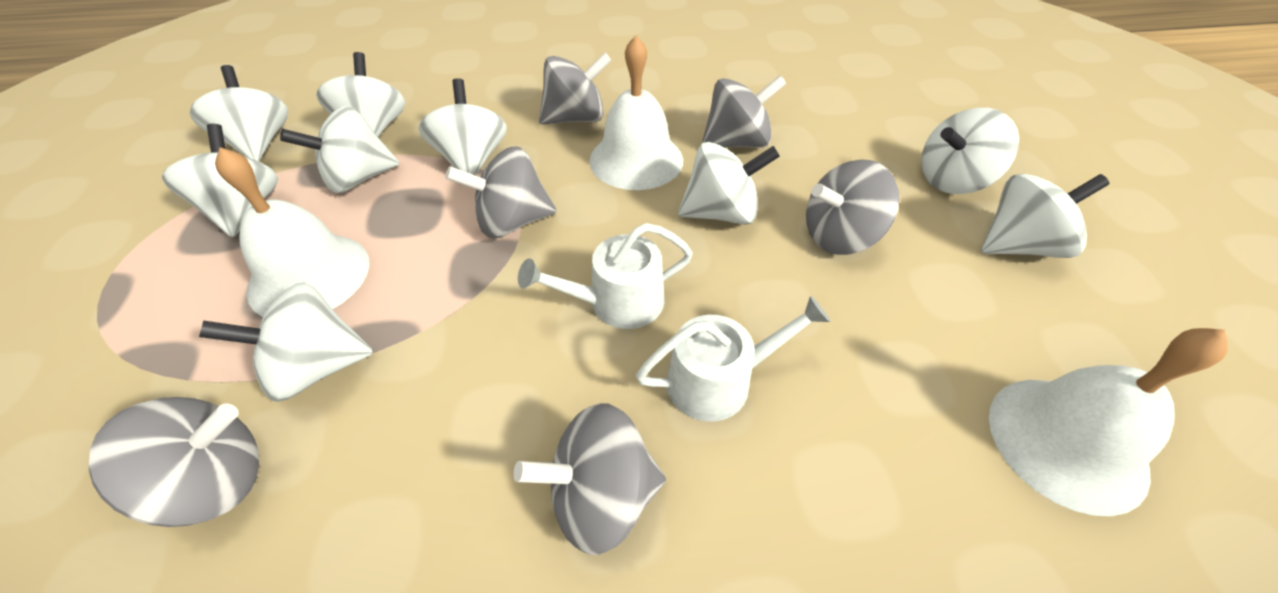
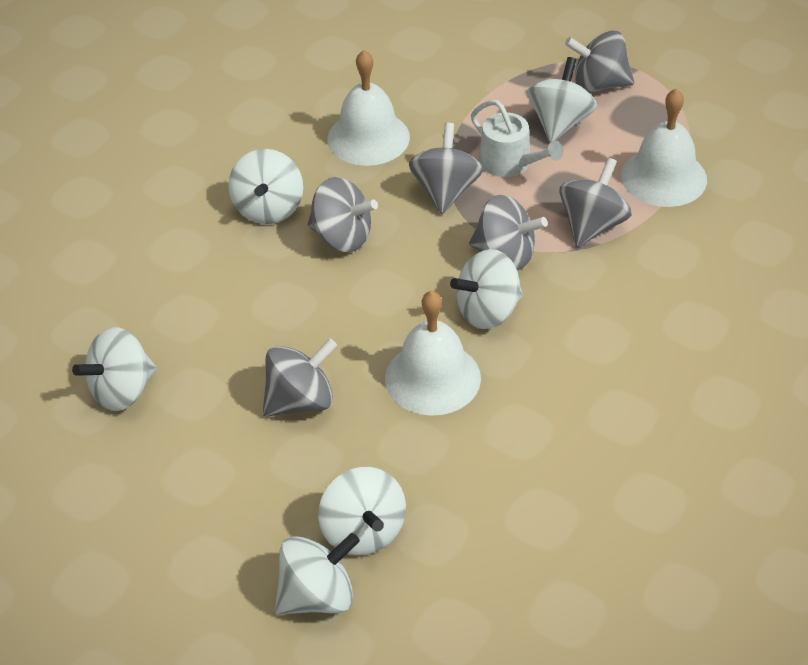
white spinning top: 9 -> 6
white watering can: 2 -> 1

